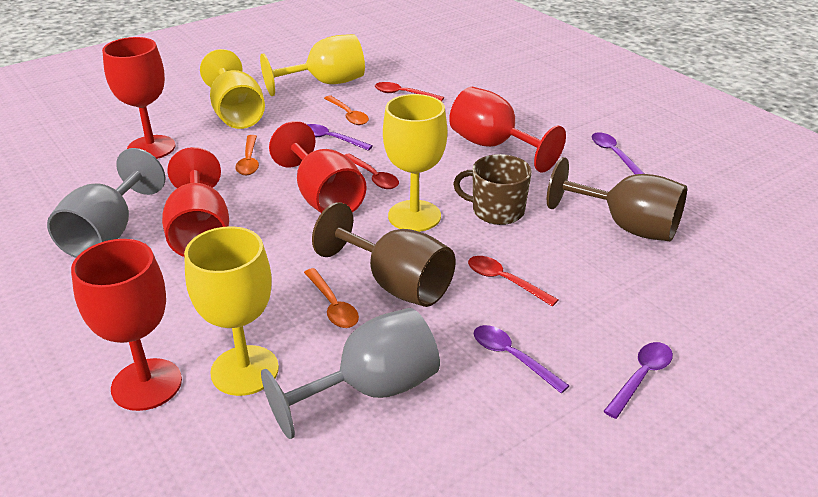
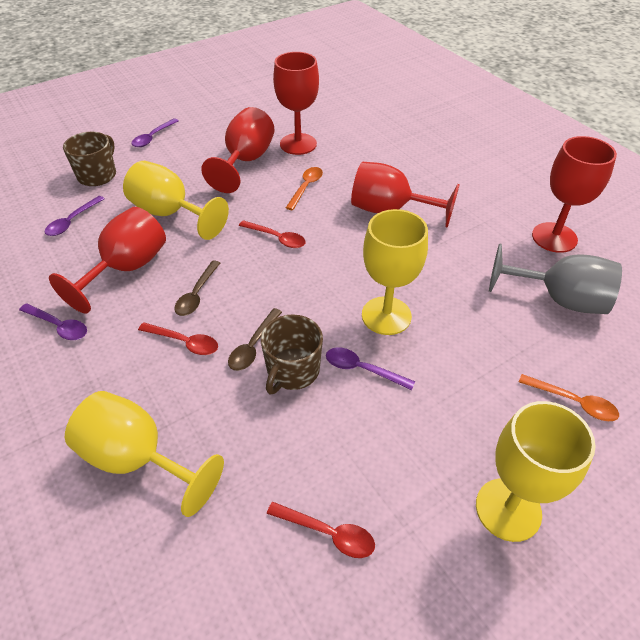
brown goblet: 2 -> 0
brown mug: 1 -> 2
brown spoon: 0 -> 2
grey goblet: 2 -> 1
orange spoon: 3 -> 2

